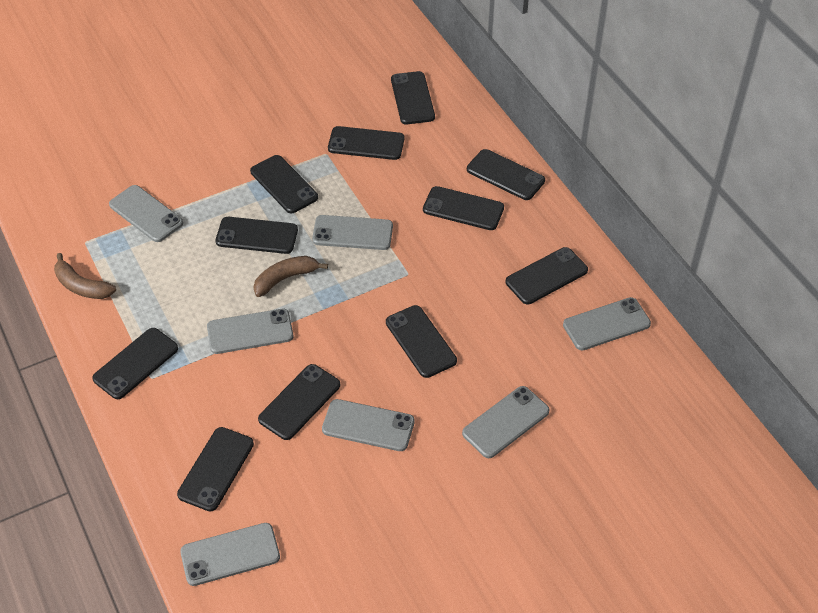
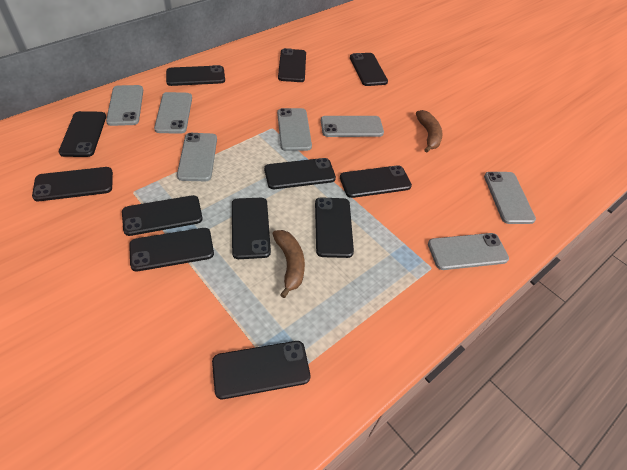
black phone: 11 -> 12

